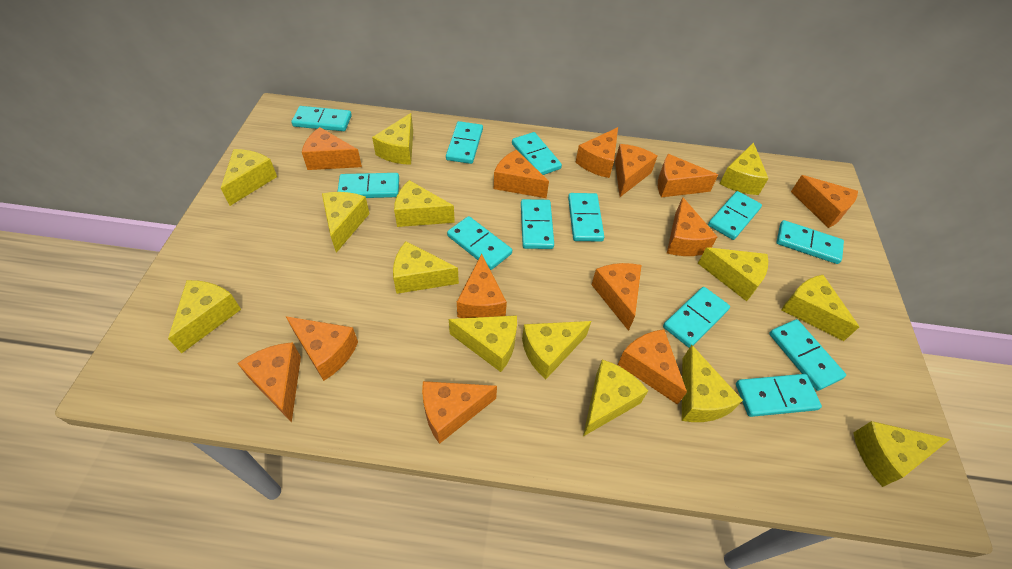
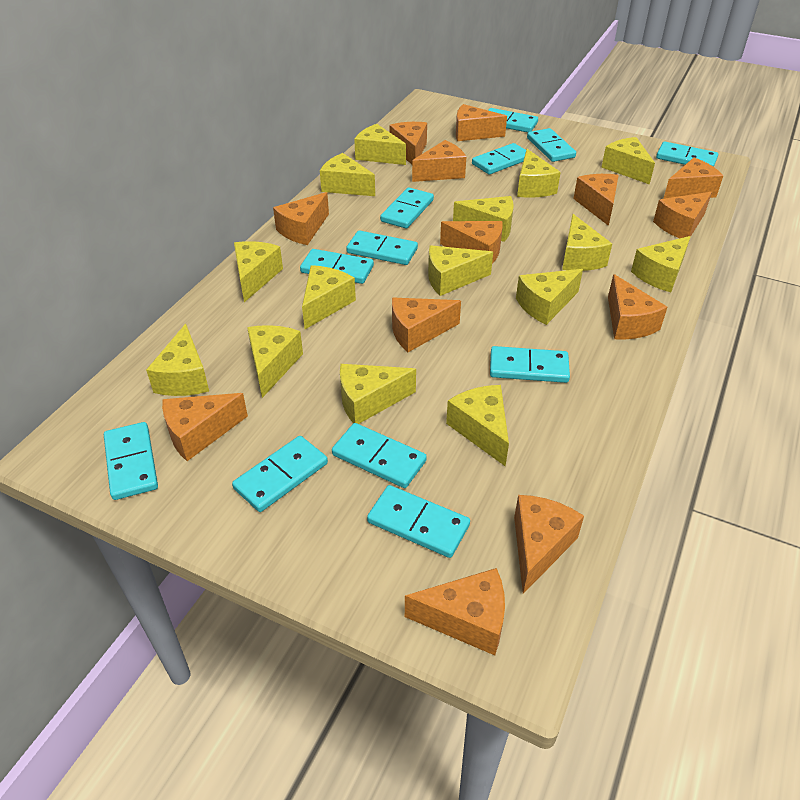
yellow cheese: 14 -> 15

